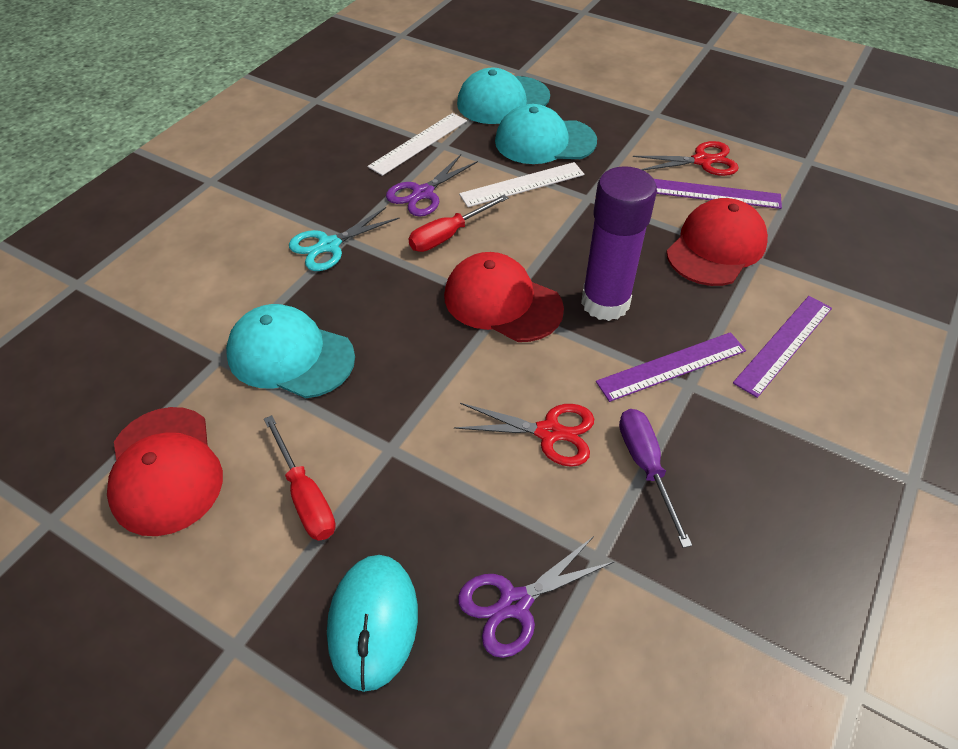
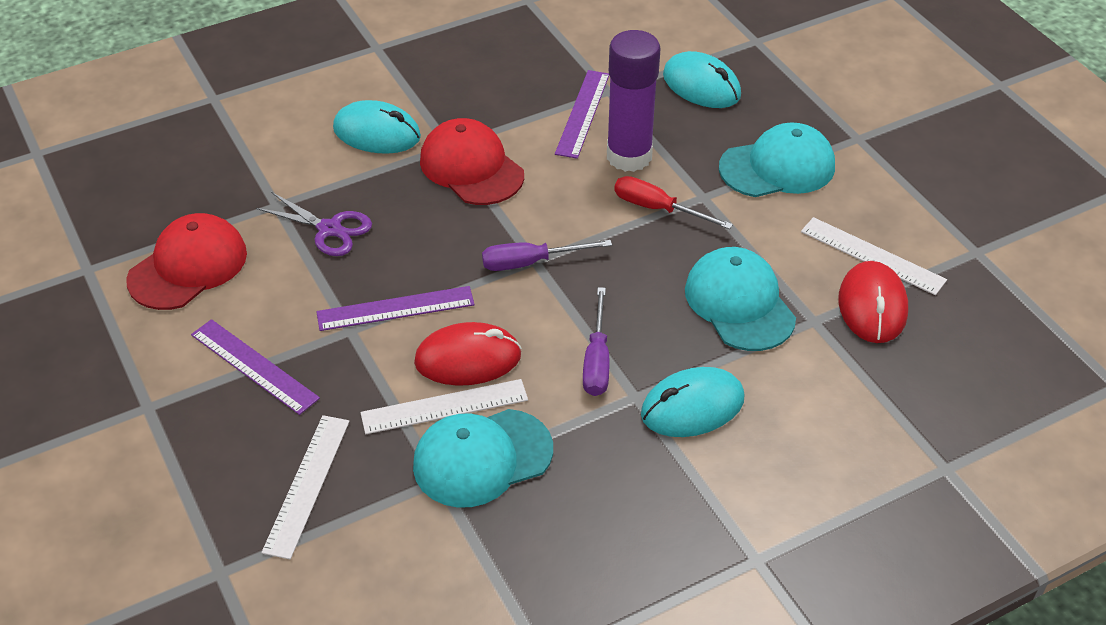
purple scissors: 2 -> 1
purple screwdriver: 1 -> 2
red cap: 3 -> 2
red mouse: 0 -> 2
red scissors: 2 -> 0
red screwdriver: 2 -> 1
turquoise mouse: 1 -> 3
turquoise scissors: 1 -> 0
white ruler: 2 -> 3

